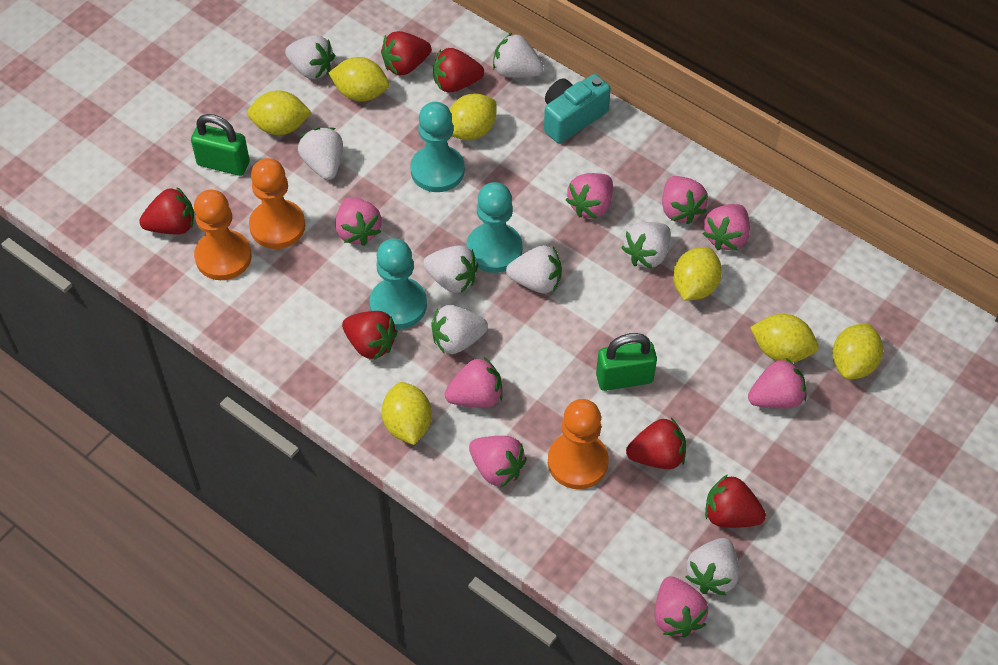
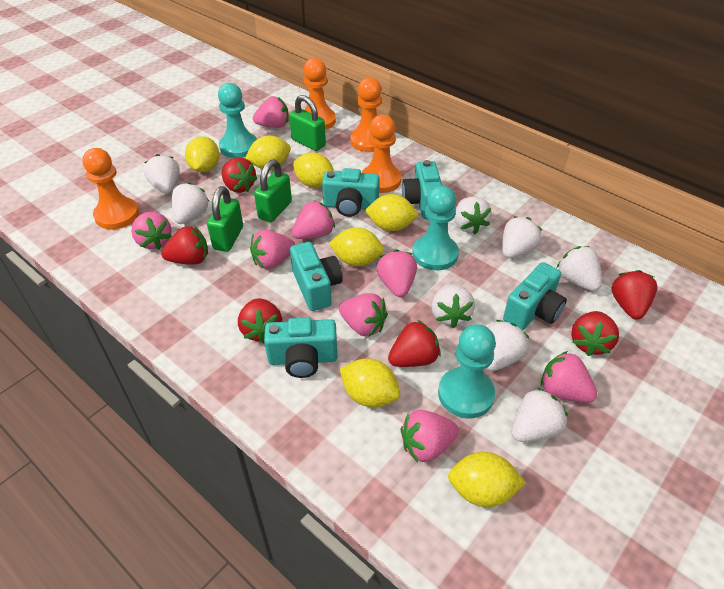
green padlock: 2 -> 3
orange pawn: 3 -> 4
turquoise camera: 1 -> 5

